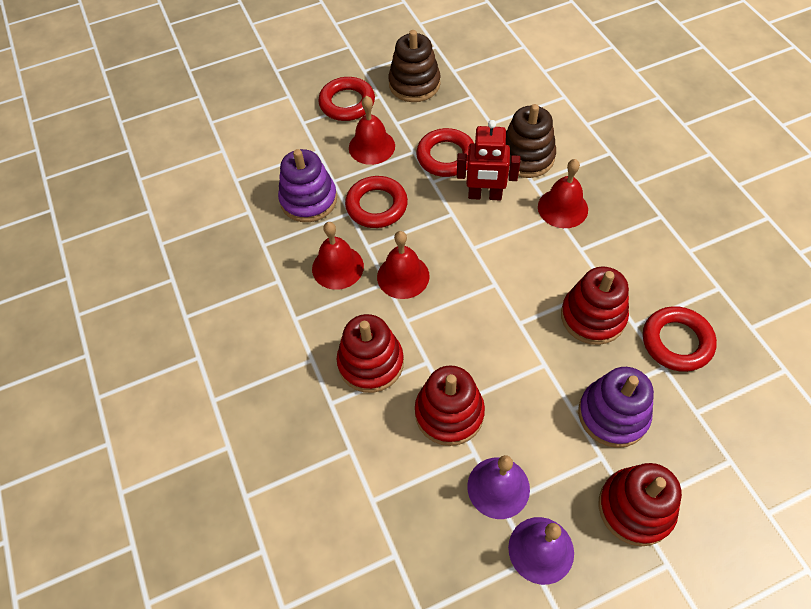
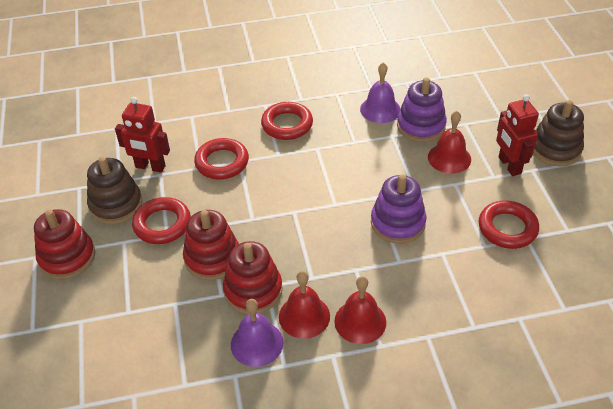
red bell: 4 -> 3
red robot: 1 -> 2
red stacking toy: 4 -> 3

